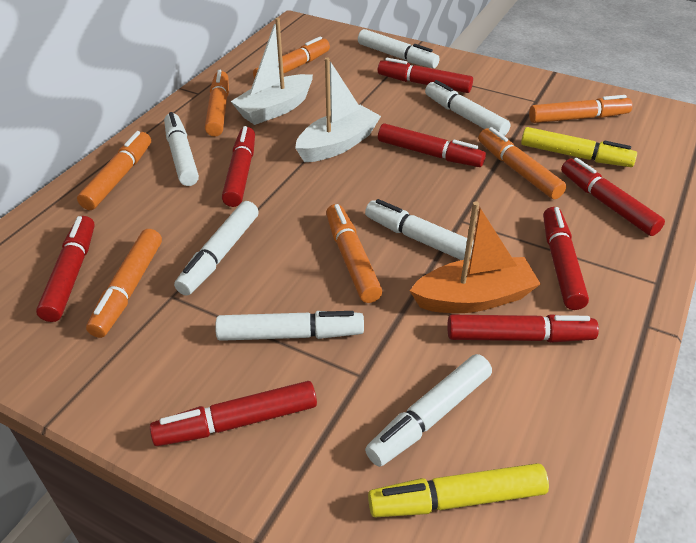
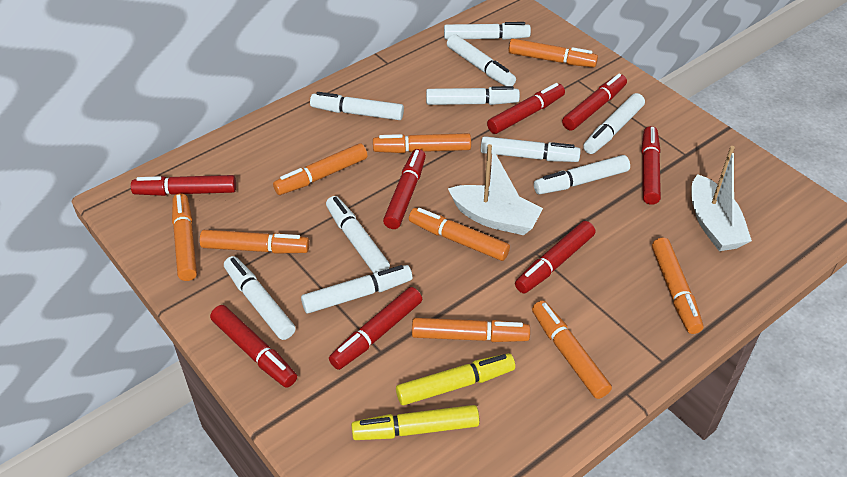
orange boat: 1 -> 0
orange marker: 7 -> 9
white marker: 7 -> 10

